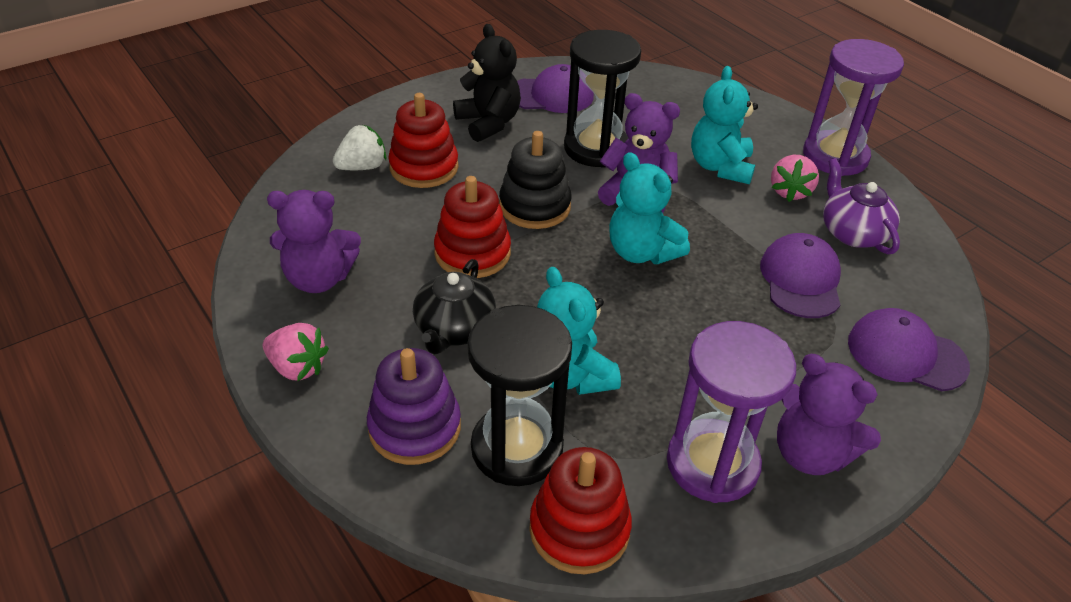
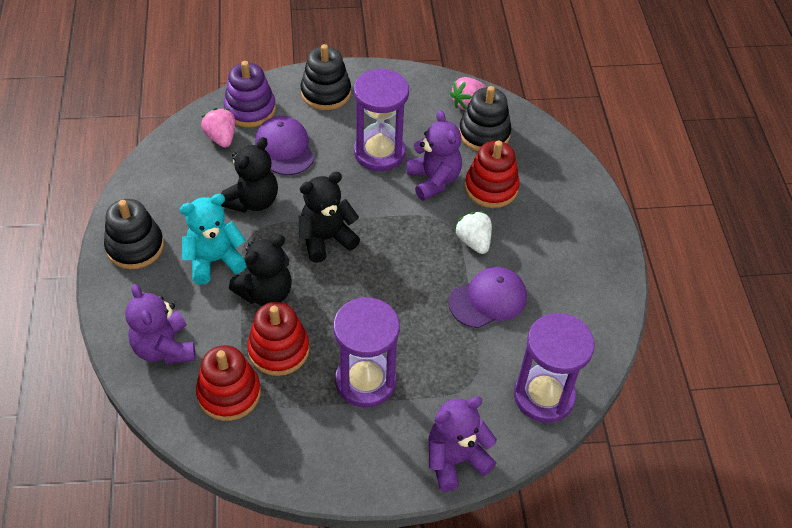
black hourglass: 2 -> 0
black stacking toy: 1 -> 3
black teapot: 1 -> 0
black teddy bear: 1 -> 3
purple cap: 3 -> 2
purple hourglass: 2 -> 3
purple teapot: 1 -> 0
turquoise teddy bear: 3 -> 1

